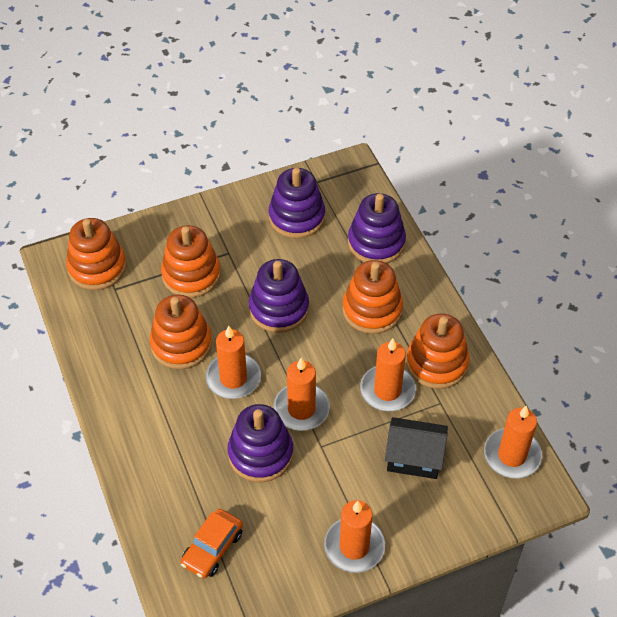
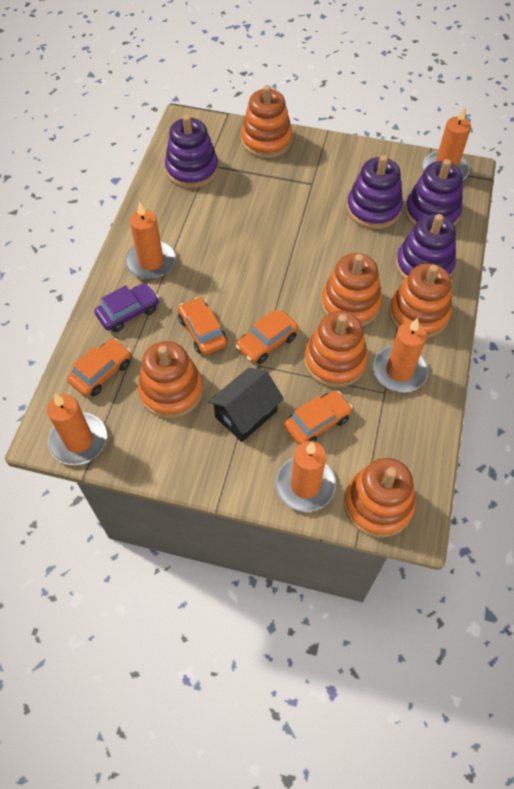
orange car: 1 -> 4
orange stacking toy: 5 -> 6
purple car: 0 -> 1

